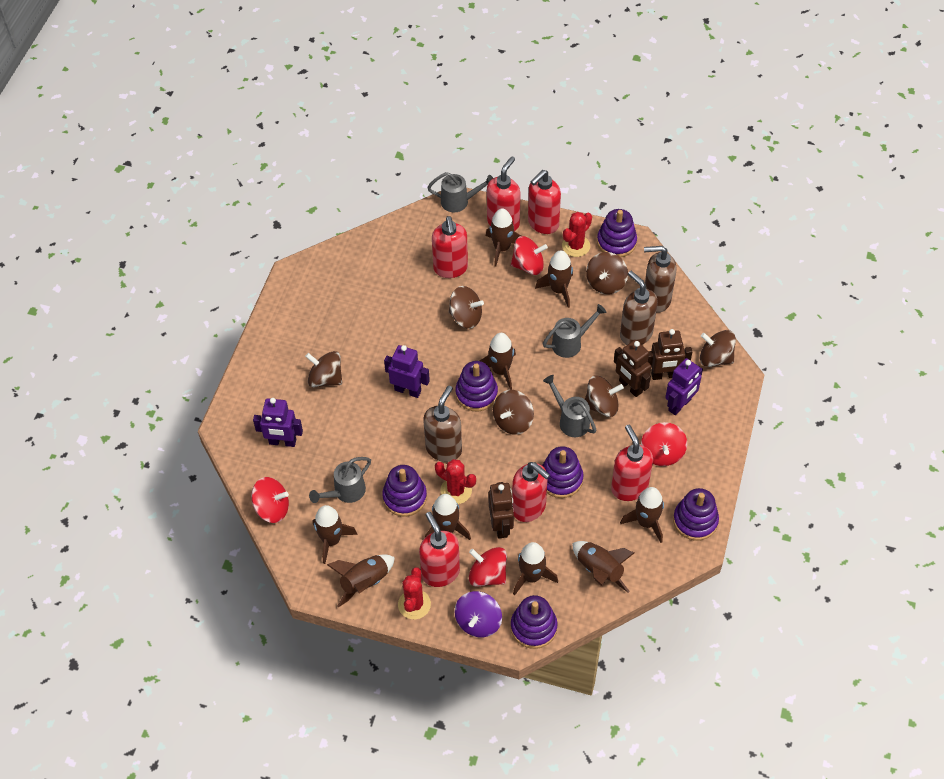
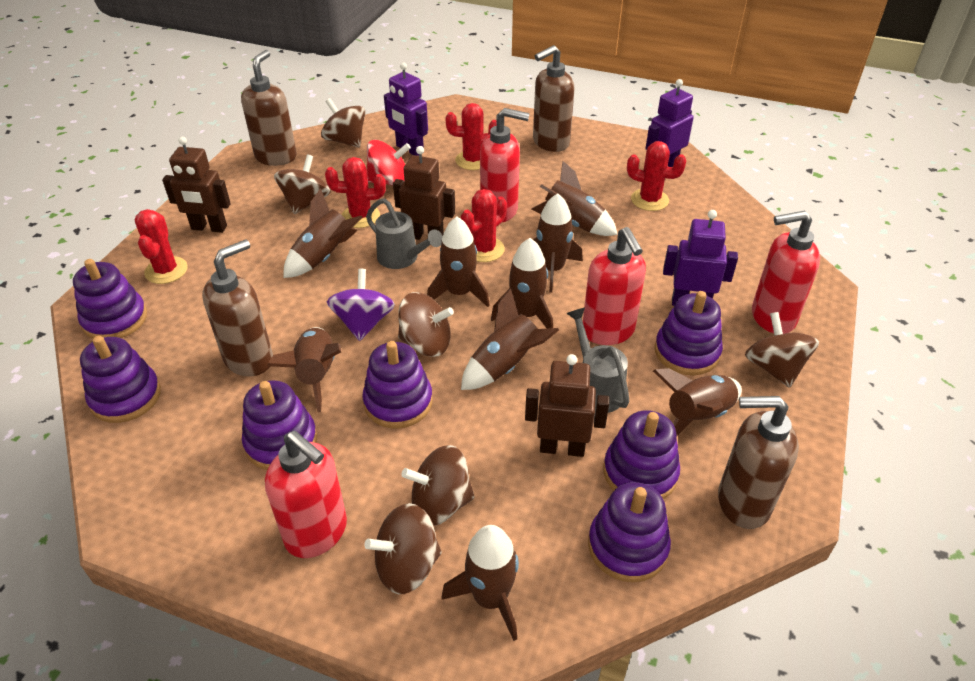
brown soap dispenser: 3 -> 4
grey watering can: 4 -> 2
purple stacking toy: 6 -> 7
red cactus: 3 -> 5
red soap dispenser: 6 -> 4
red spinning top: 4 -> 1

